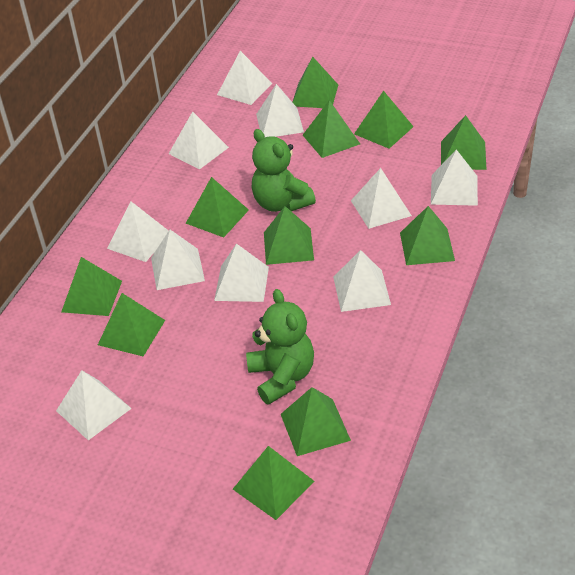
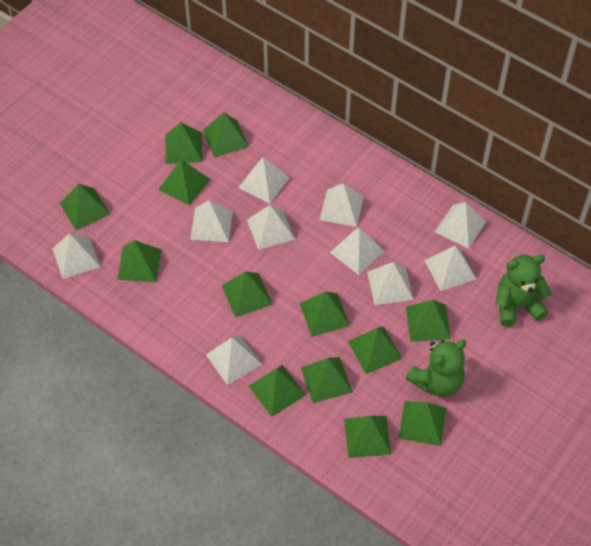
green pyramid: 11 -> 13

